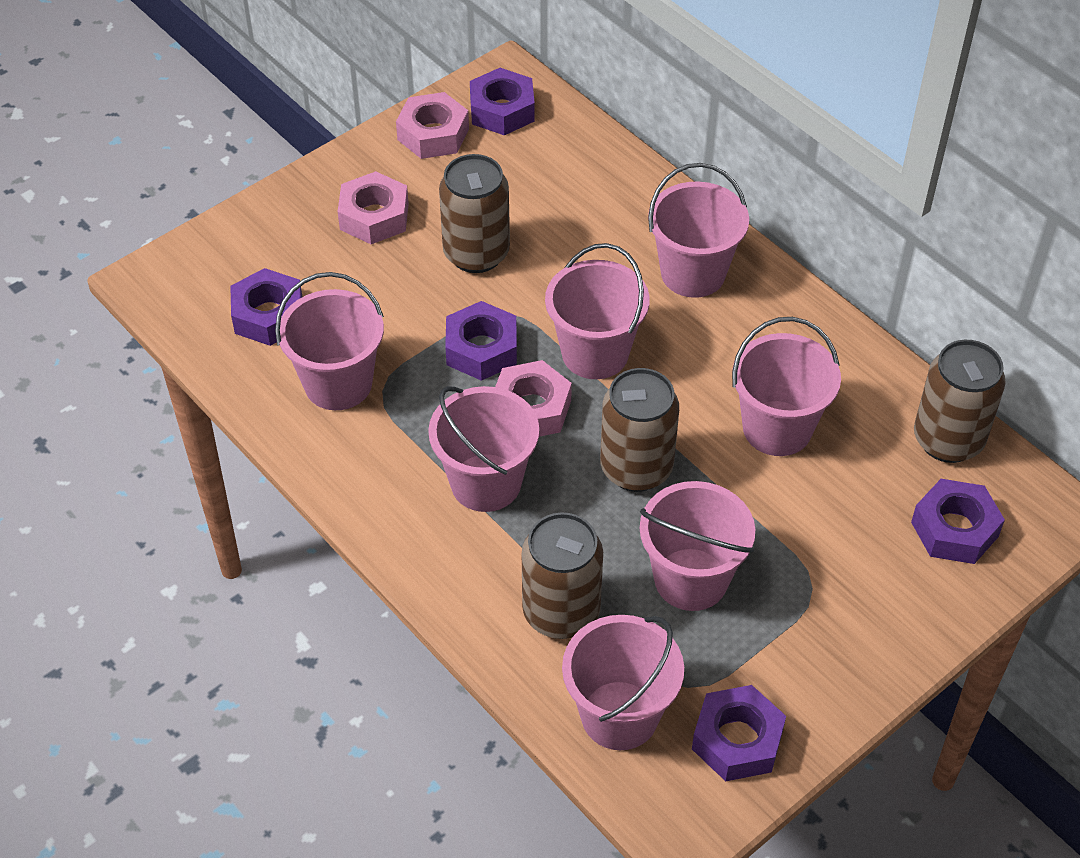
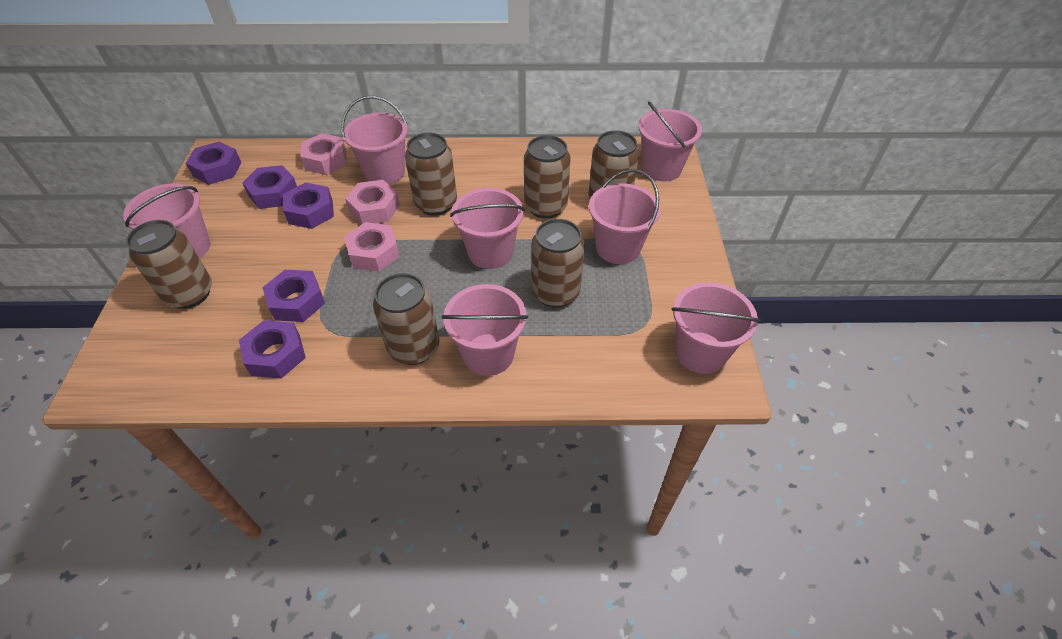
brown can: 4 -> 6

